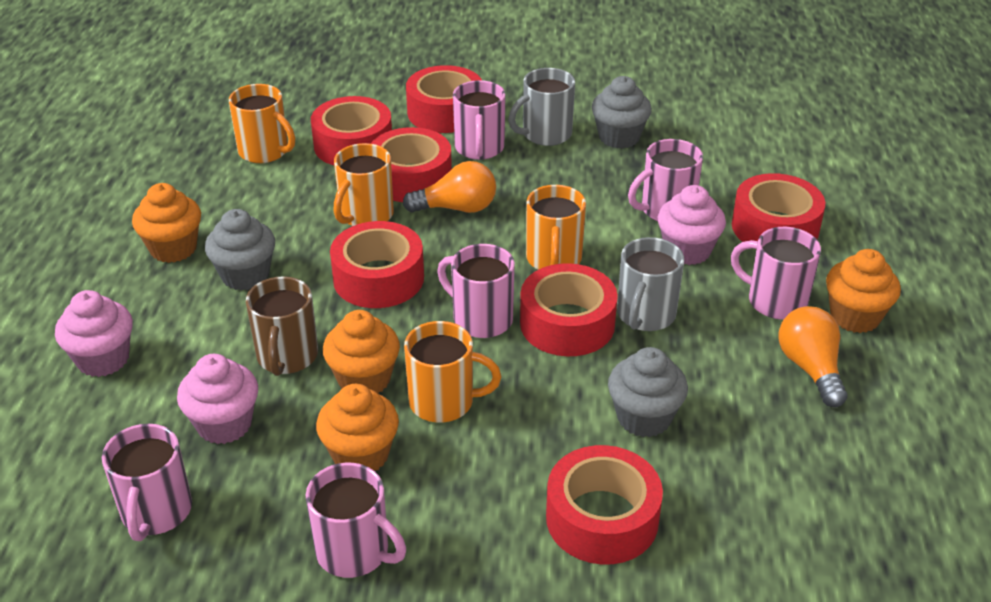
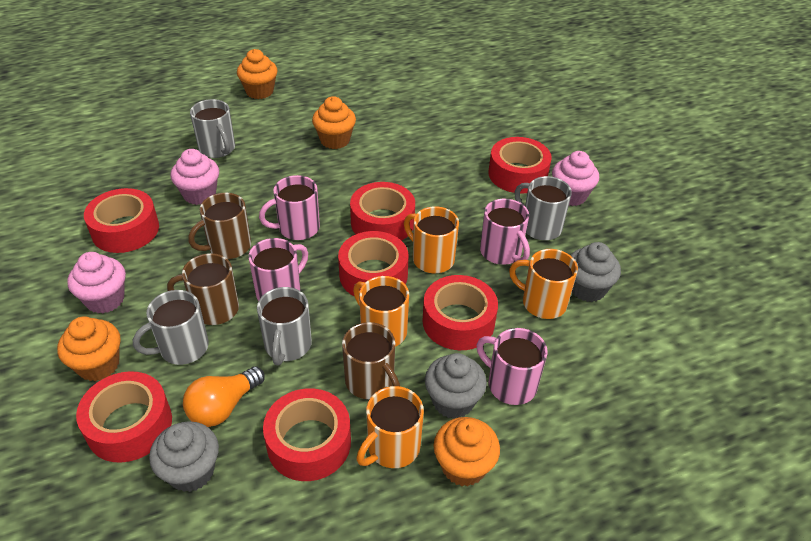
brown mug: 1 -> 3
grey mug: 2 -> 4
orange light bulb: 2 -> 1
pink mug: 6 -> 4

